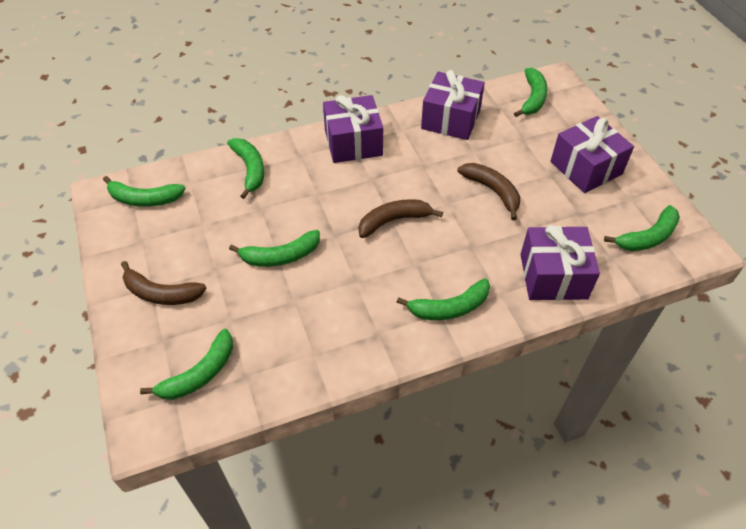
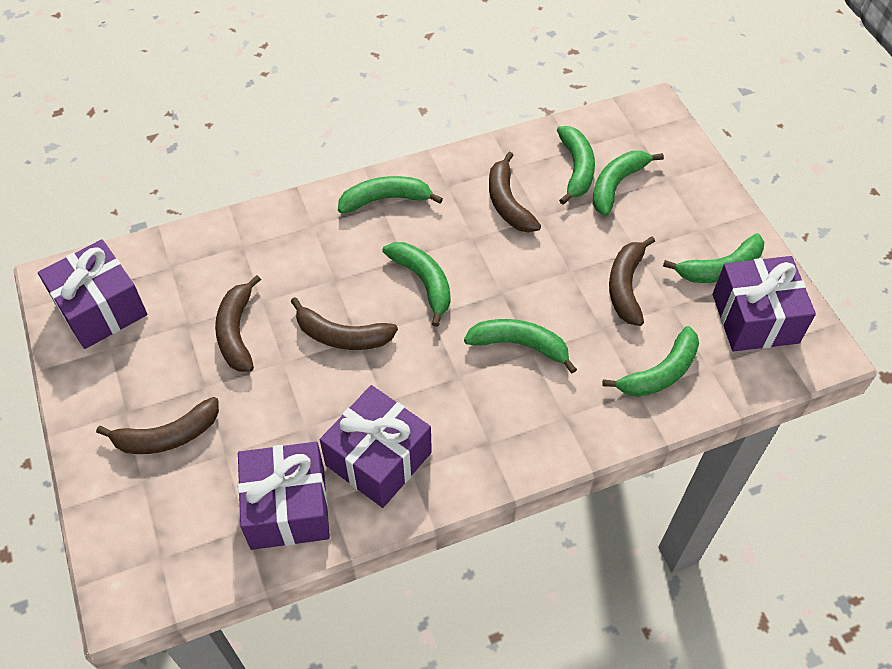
brown banana: 3 -> 5

